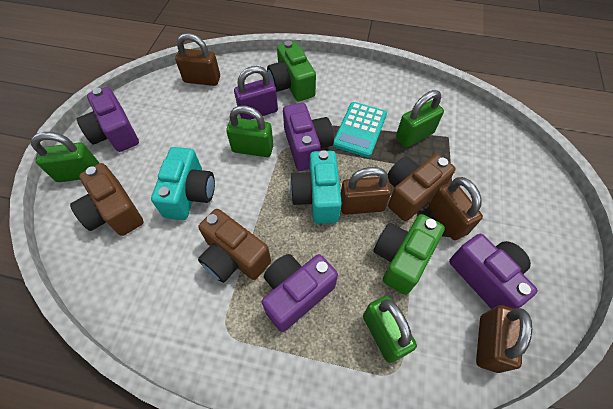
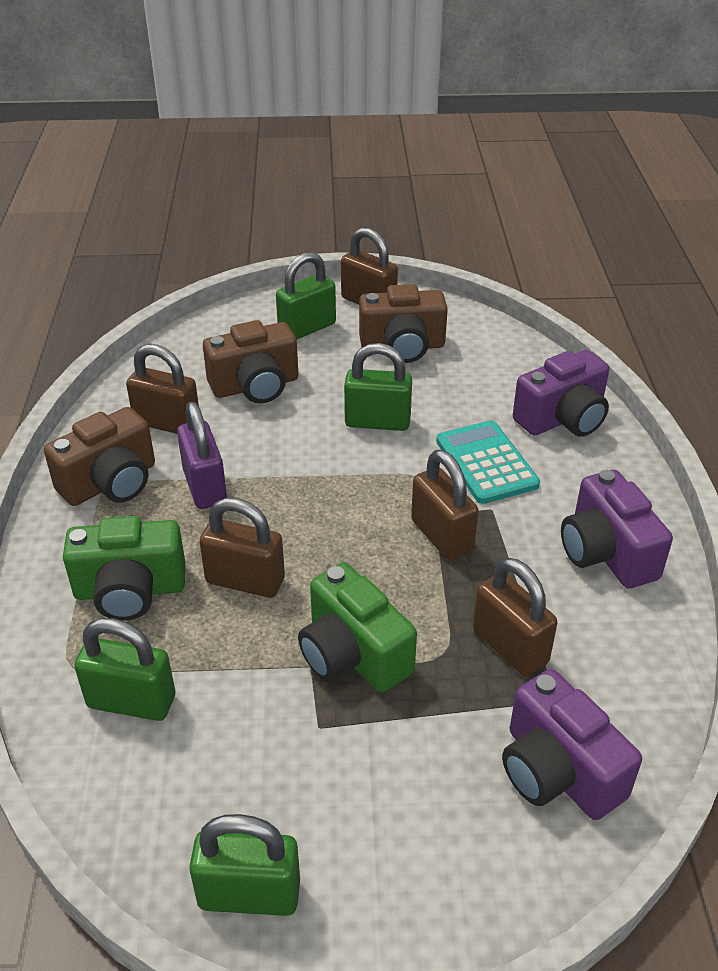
brown padlock: 4 -> 5
purple camera: 4 -> 3
turquoise camera: 2 -> 0

